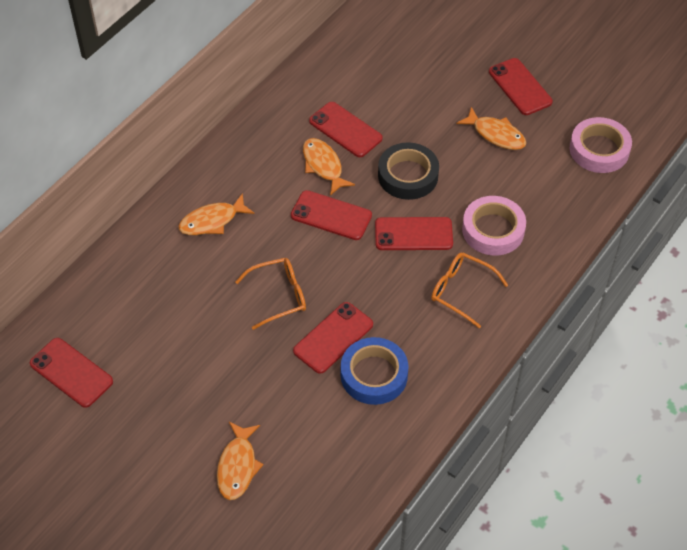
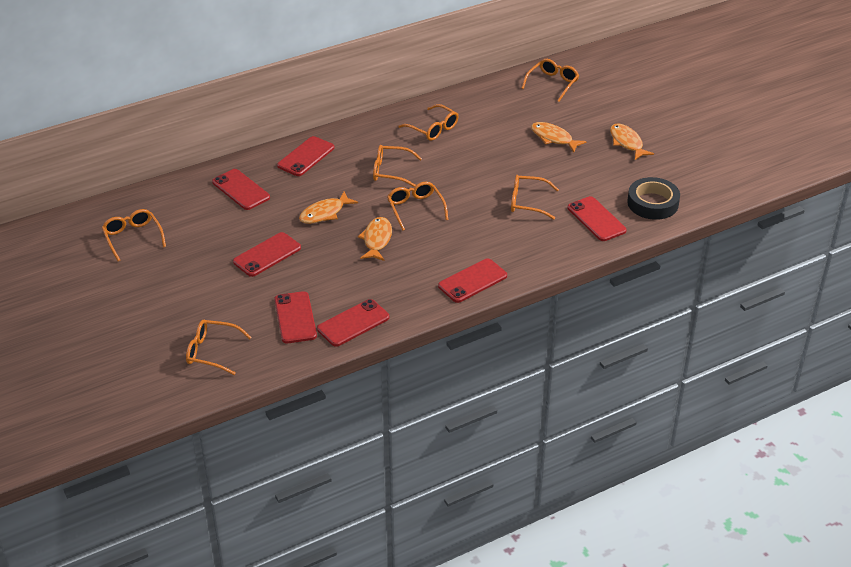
blue tape: 1 -> 0
orange glasses: 2 -> 7
pink tape: 2 -> 0
red phone: 6 -> 7

